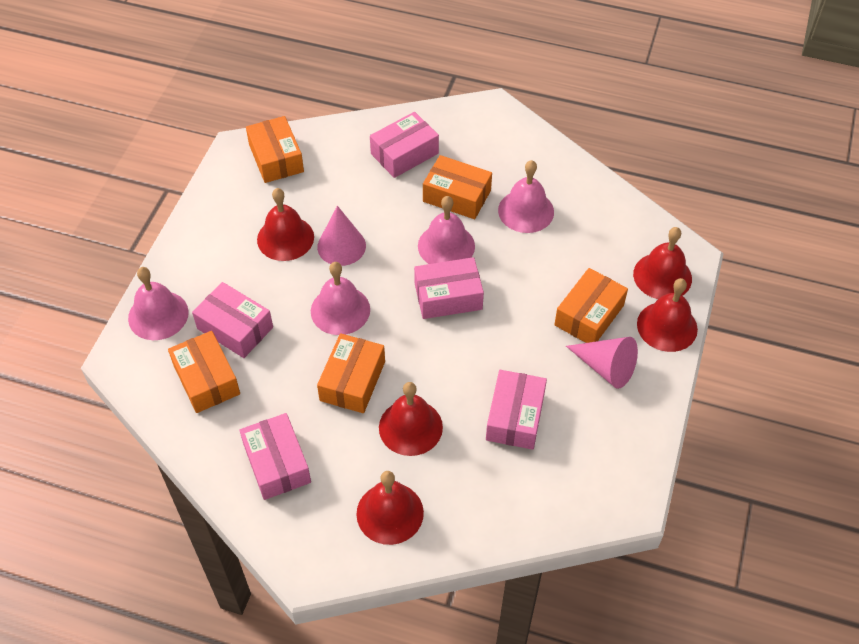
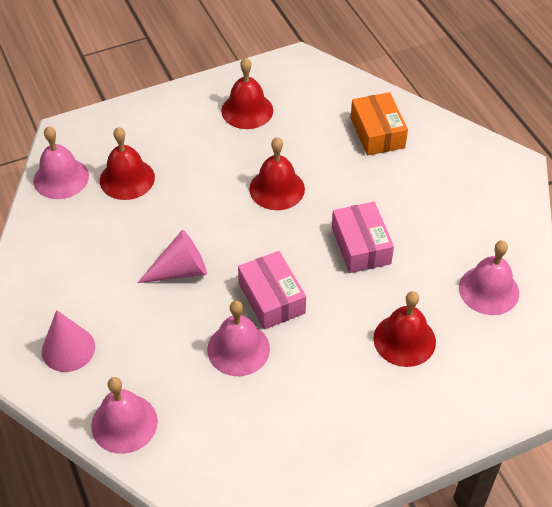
orange box: 5 -> 1
pink box: 5 -> 2
red bell: 5 -> 4

